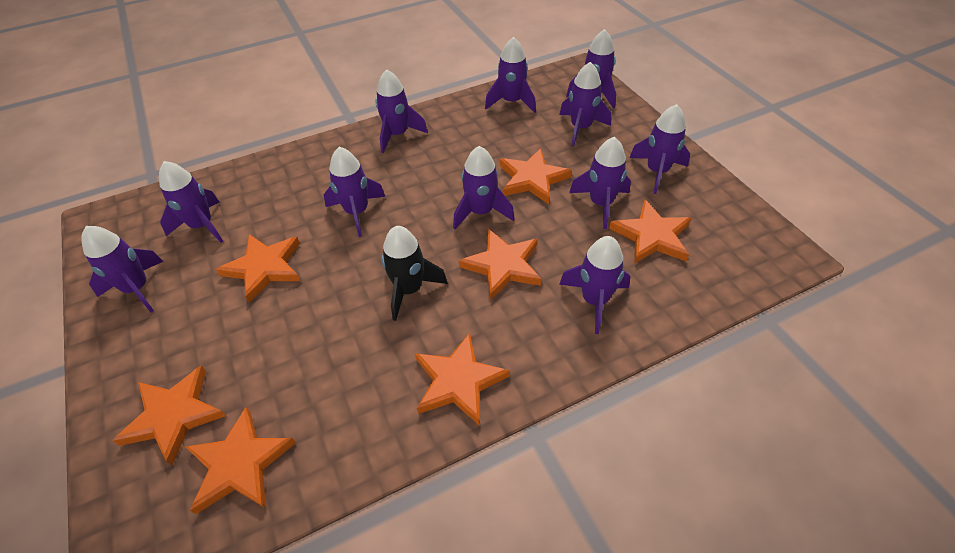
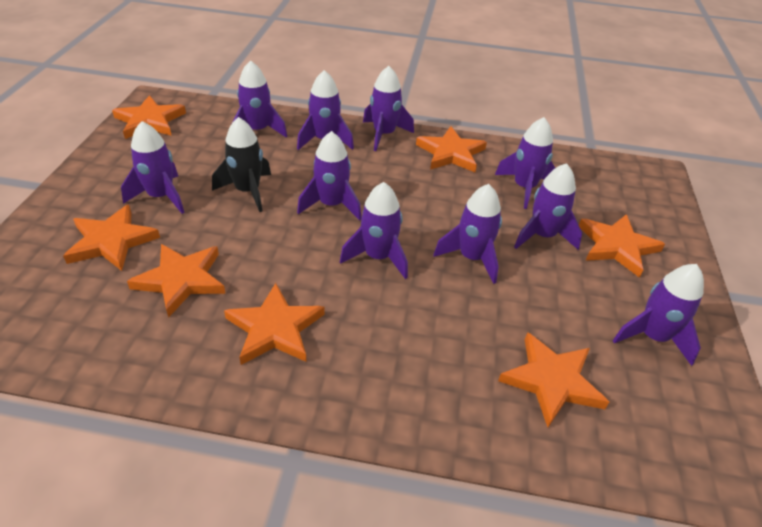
purple rocket: 11 -> 10

